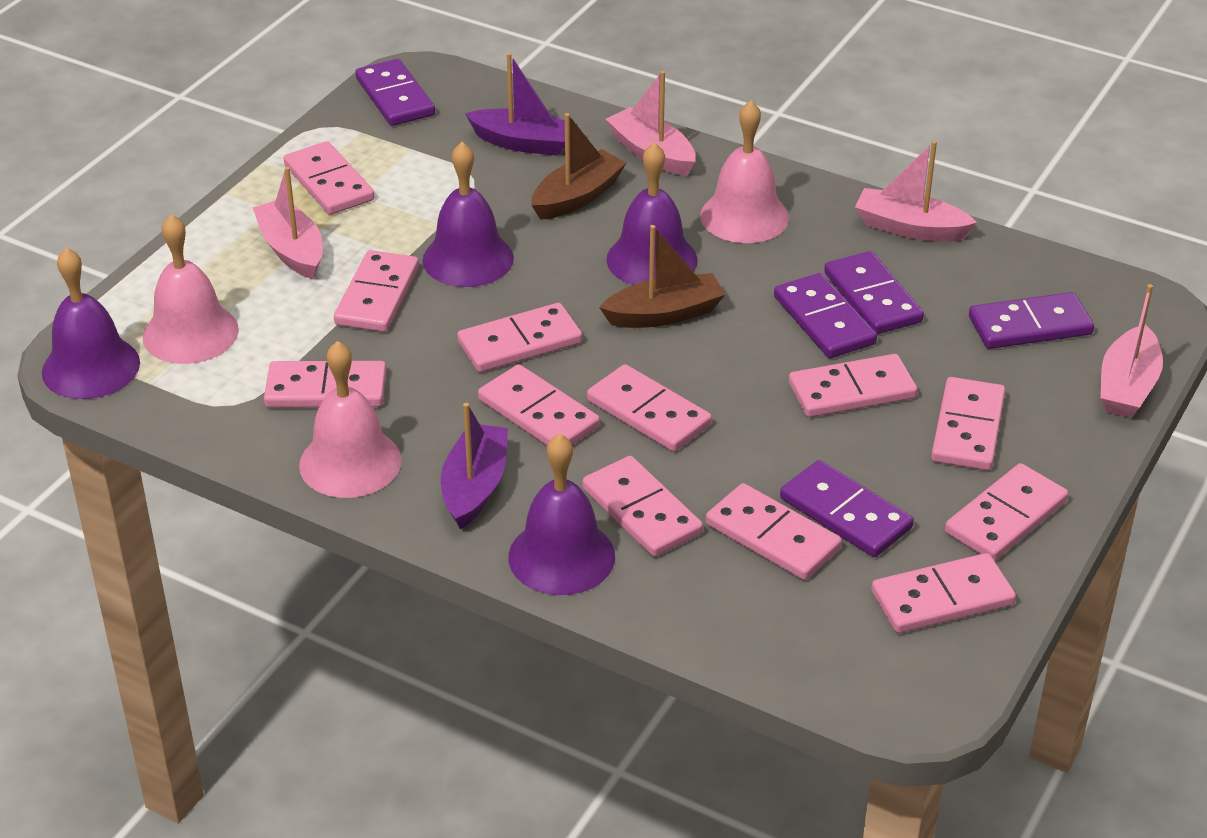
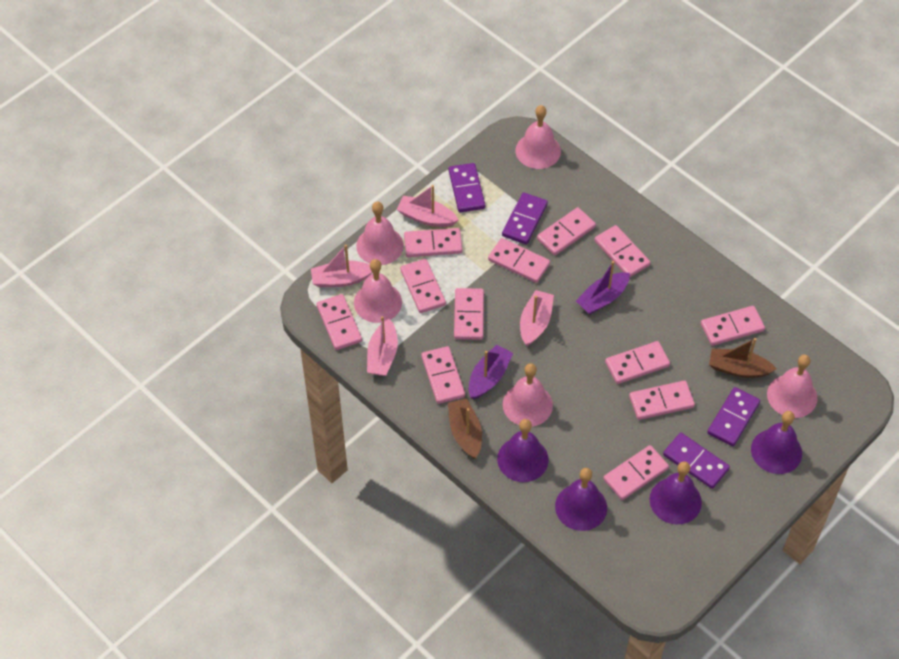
pink bell: 3 -> 5
purple domino: 5 -> 4

